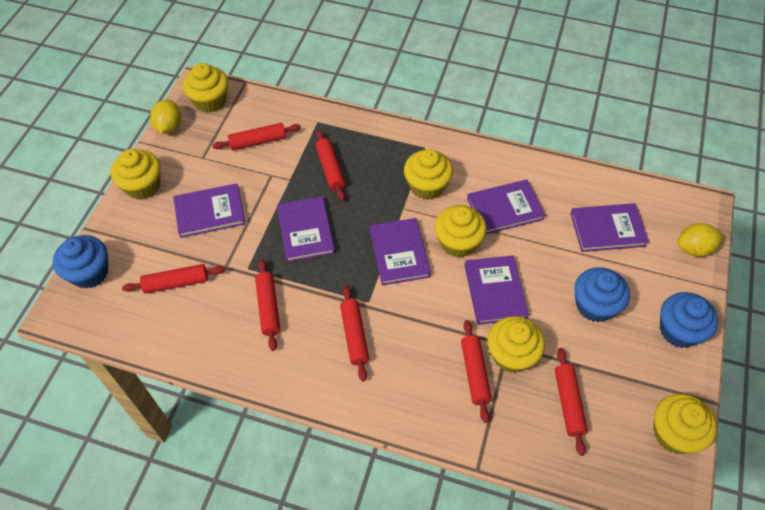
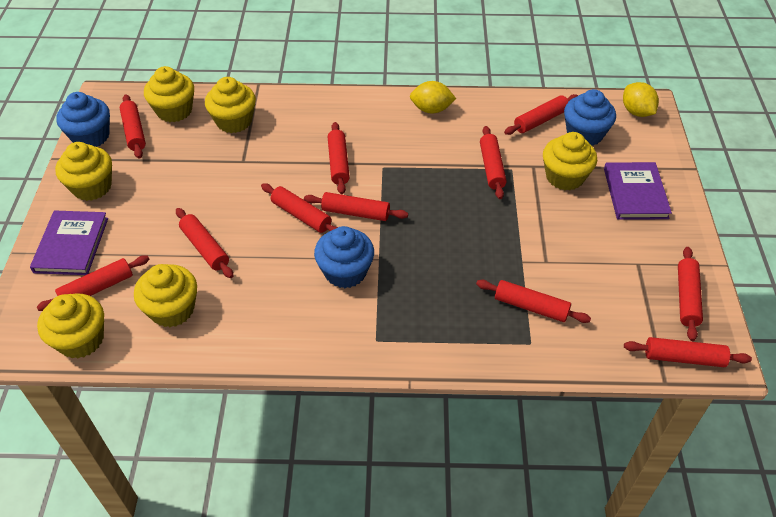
purple book: 6 -> 2
red rolling pin: 7 -> 11

